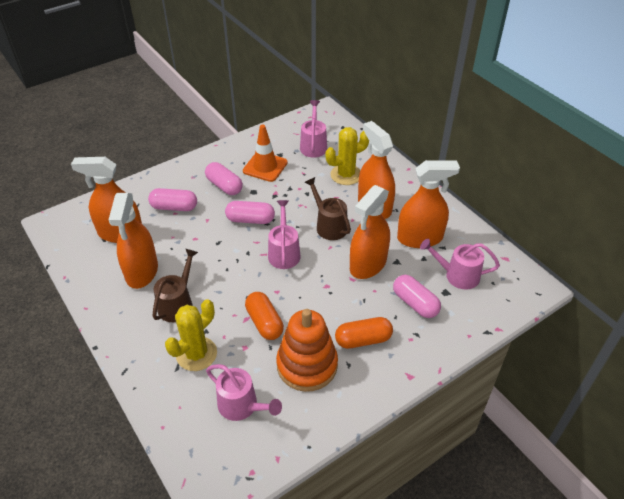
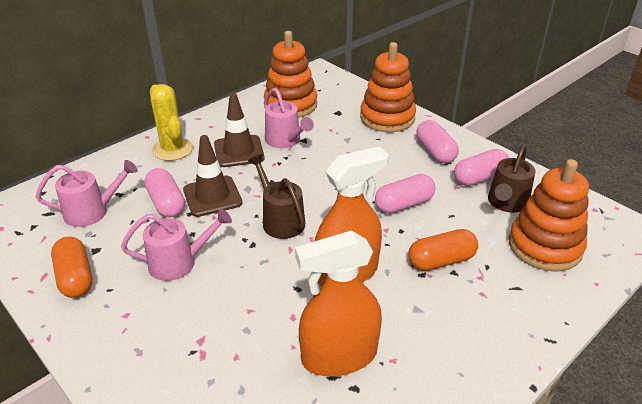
brown traffic cone: 0 -> 2
orange spray bottle: 5 -> 2
orange stacking toy: 1 -> 3
orange traffic cone: 1 -> 0
pink watering can: 4 -> 3
yellow cactus: 2 -> 1

